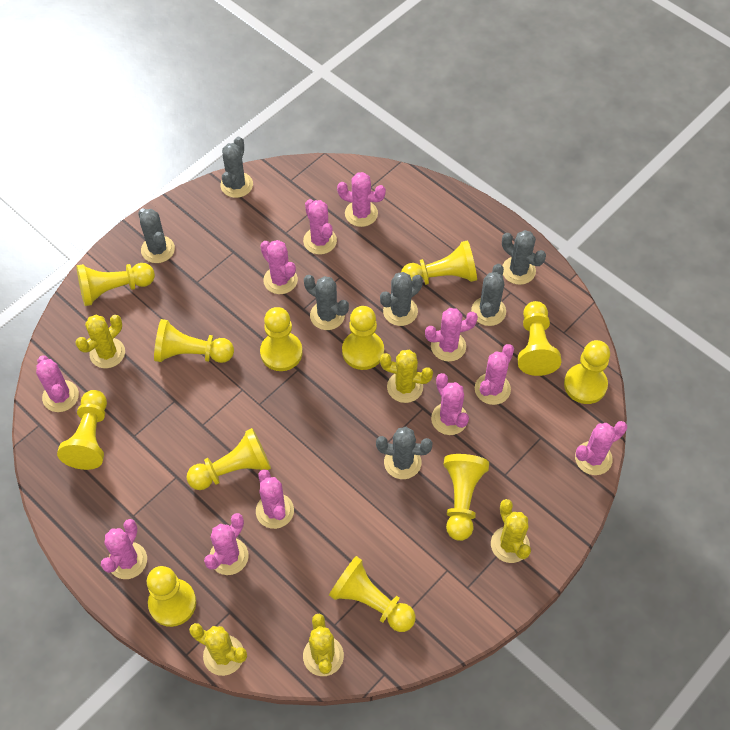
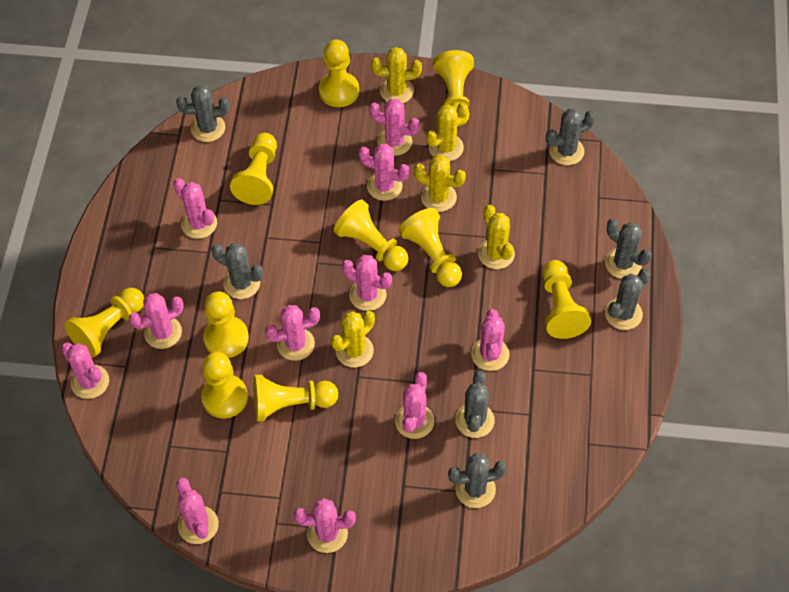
yellow pawn: 12 -> 10

